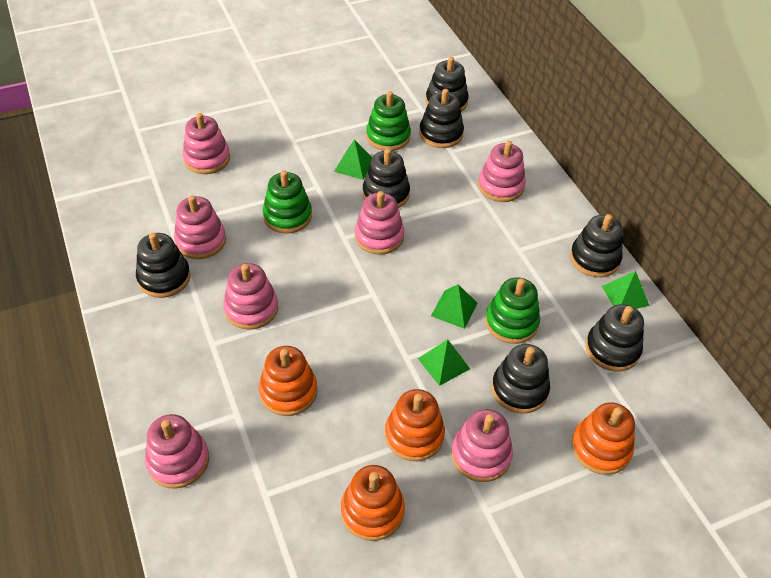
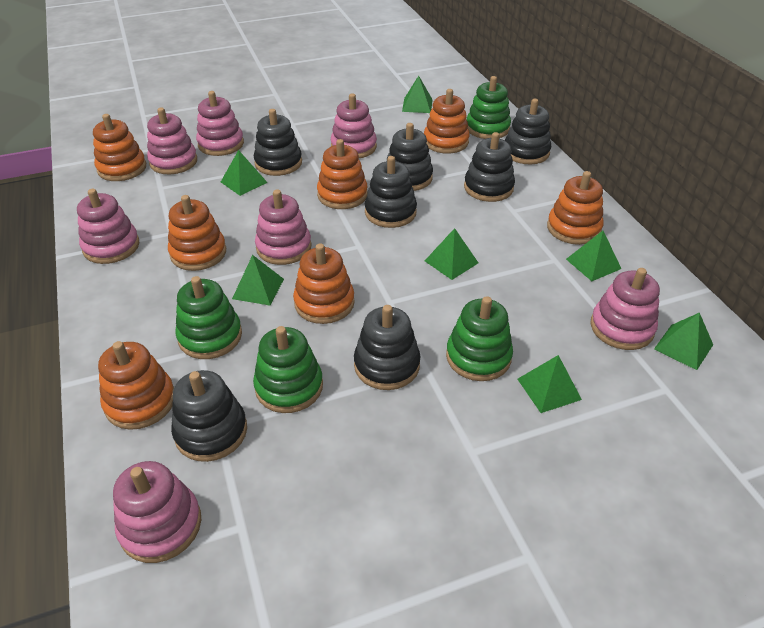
green pyramid: 4 -> 7
green stacking toy: 3 -> 4
orange stacking toy: 4 -> 7

